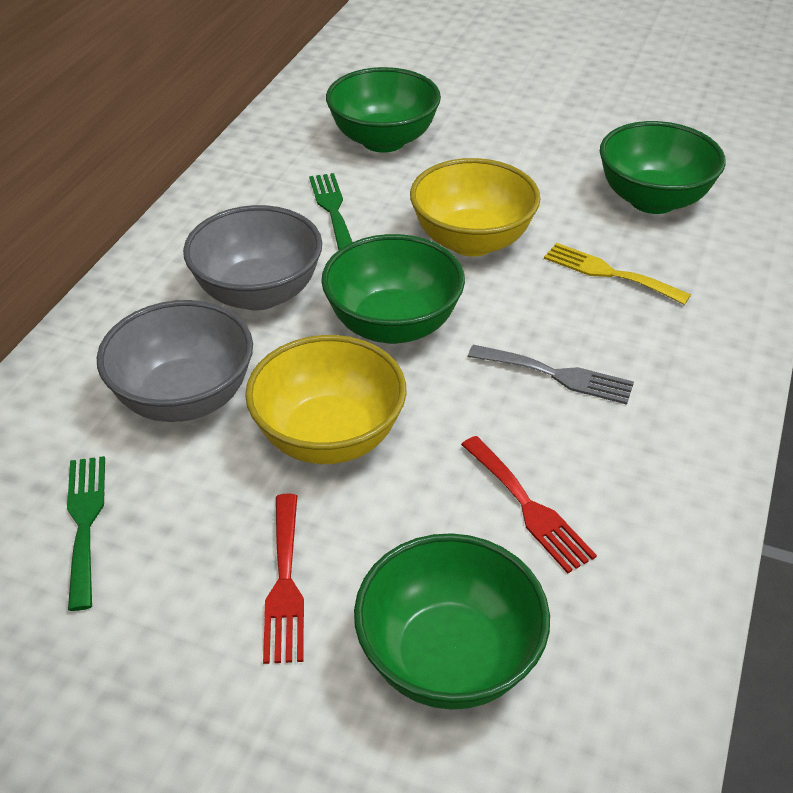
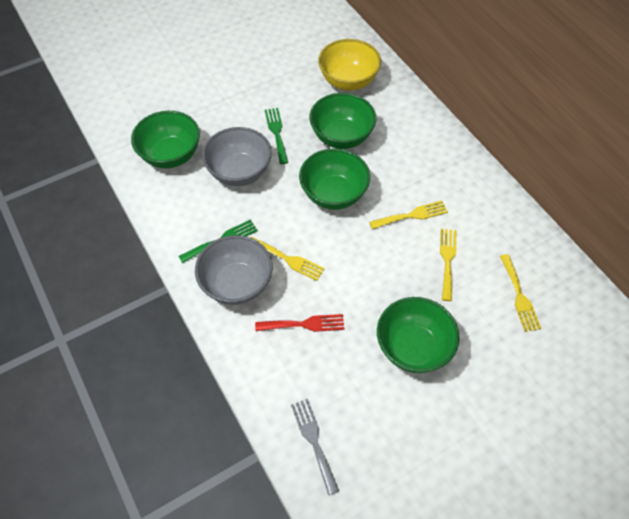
red fork: 2 -> 1
yellow bowl: 2 -> 1
yellow fork: 1 -> 4

